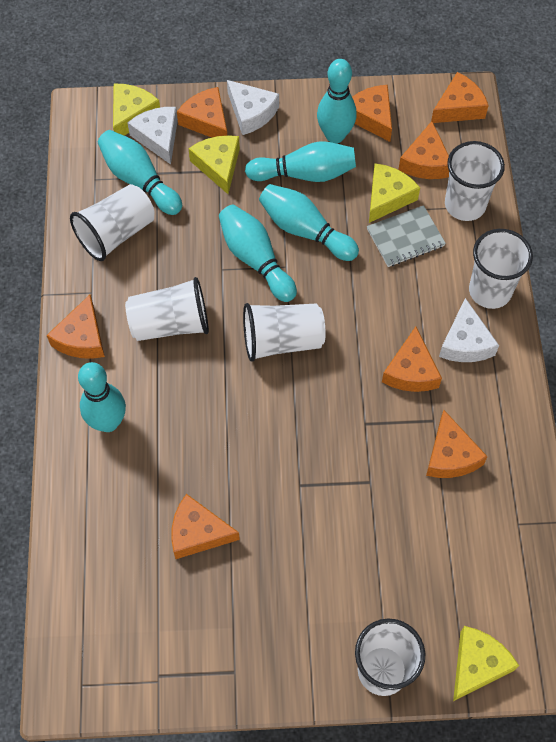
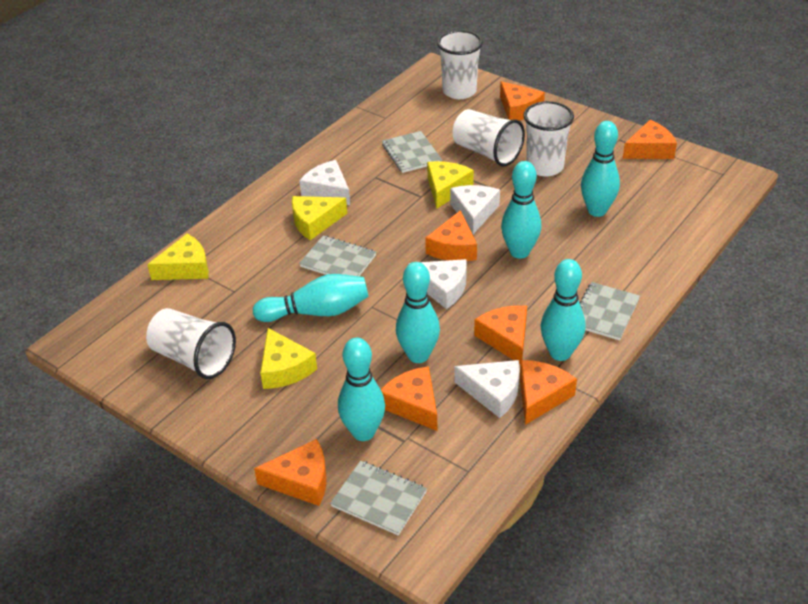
grey notebook: 1 -> 4
orange cheese: 8 -> 7
white cheese: 3 -> 4
white cup: 6 -> 4

